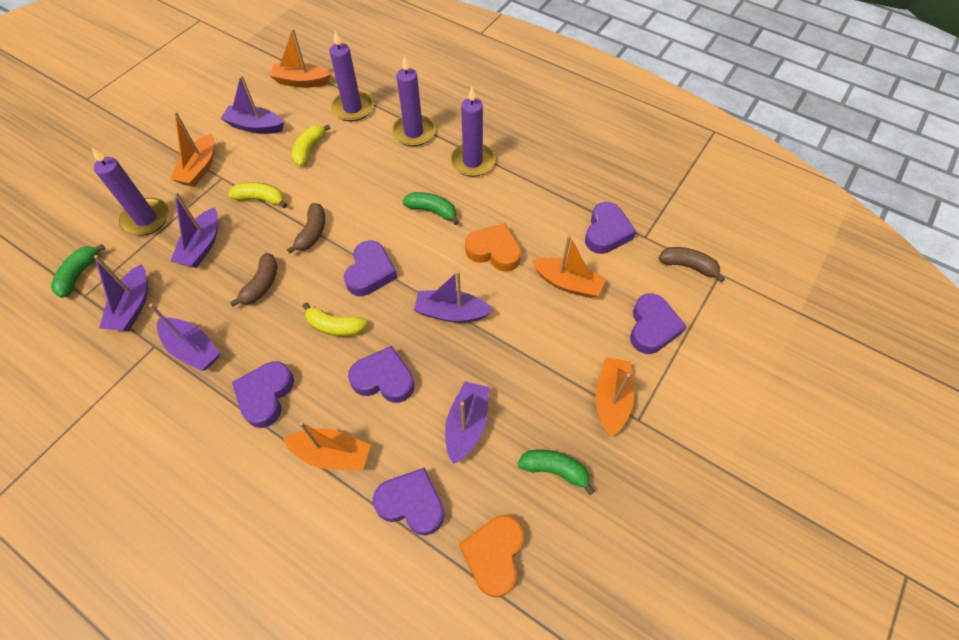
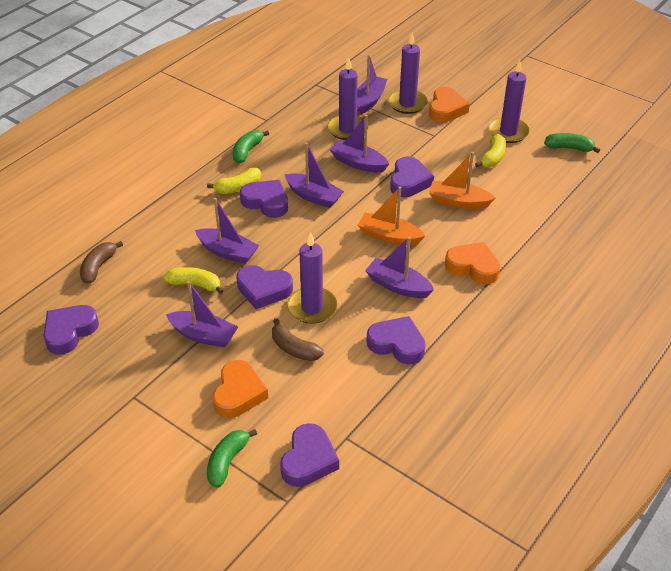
brown banana: 3 -> 2
orange boat: 5 -> 2
orange heart: 2 -> 3

